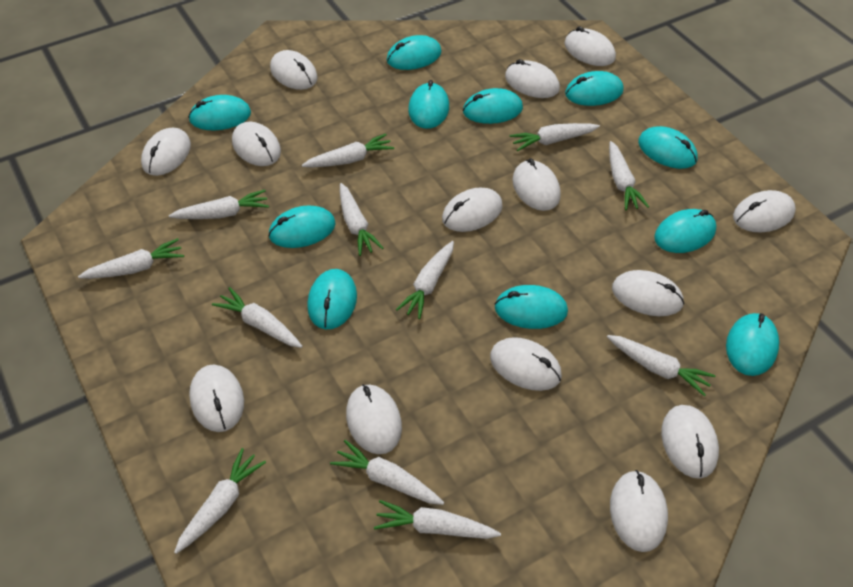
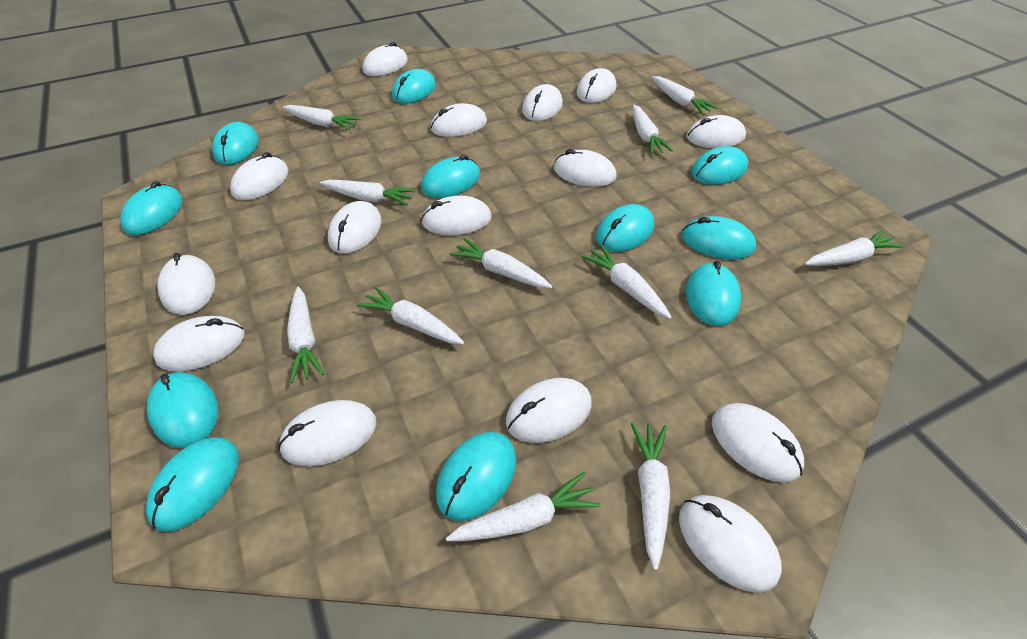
white carrot: 12 -> 11
white mouse: 14 -> 15

